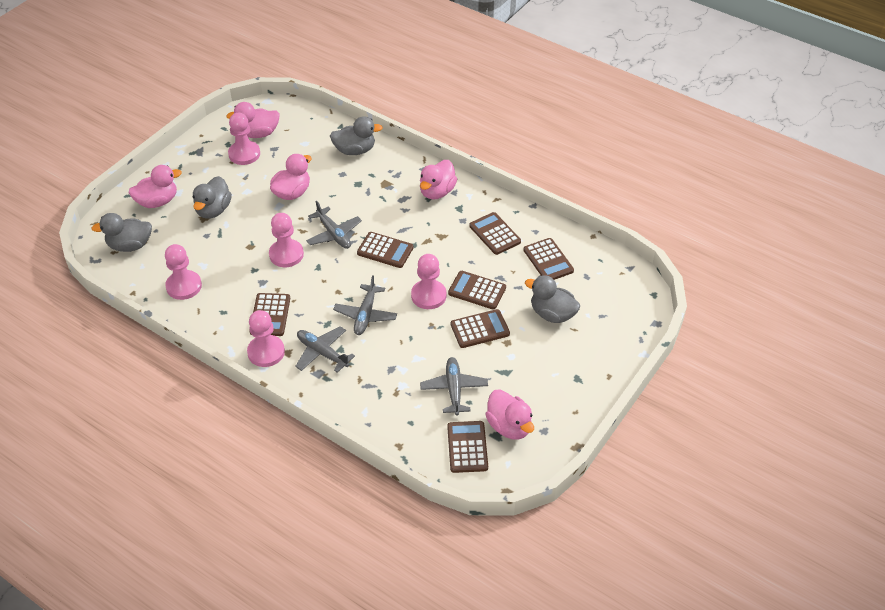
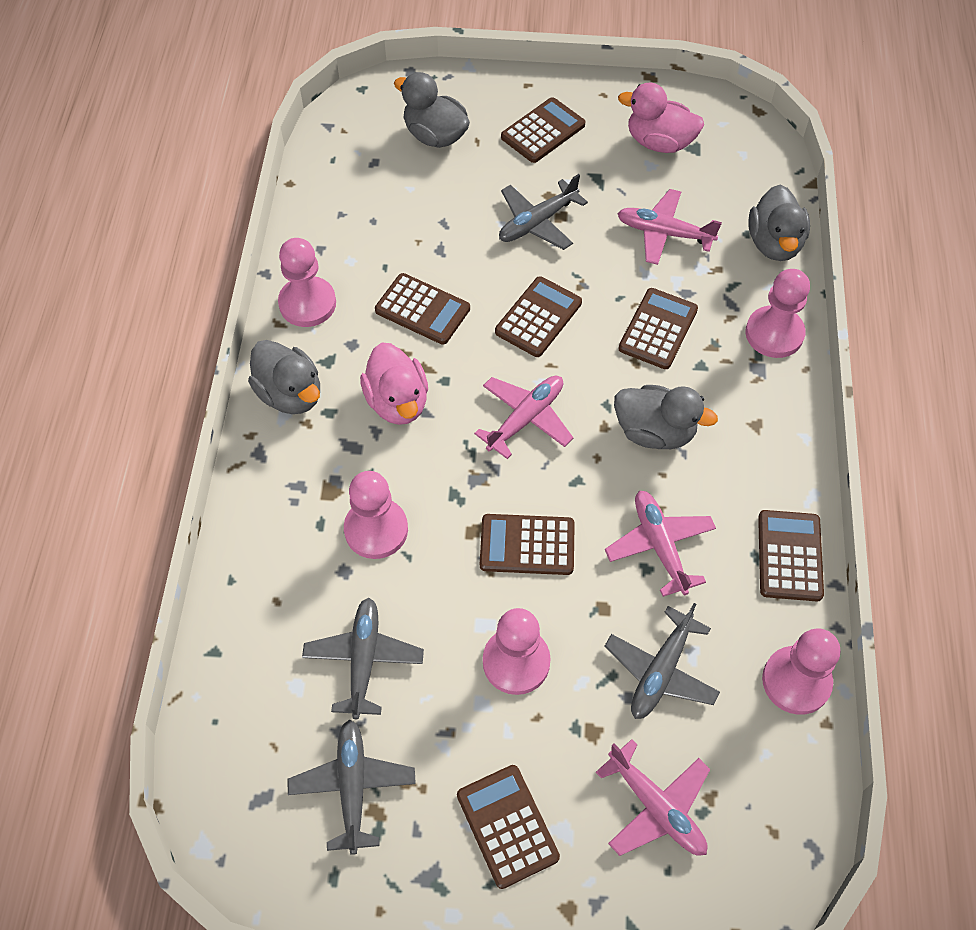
pink duck: 5 -> 2
pink plane: 0 -> 4

